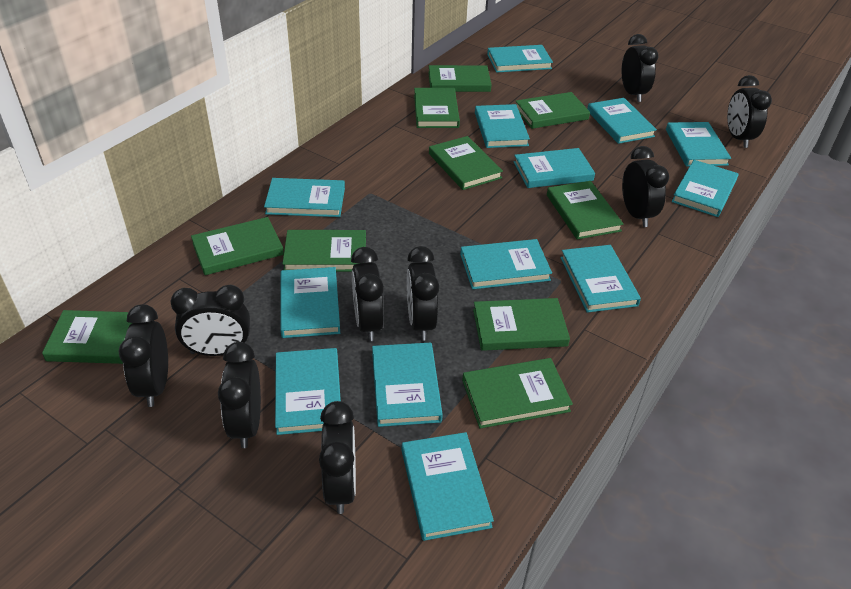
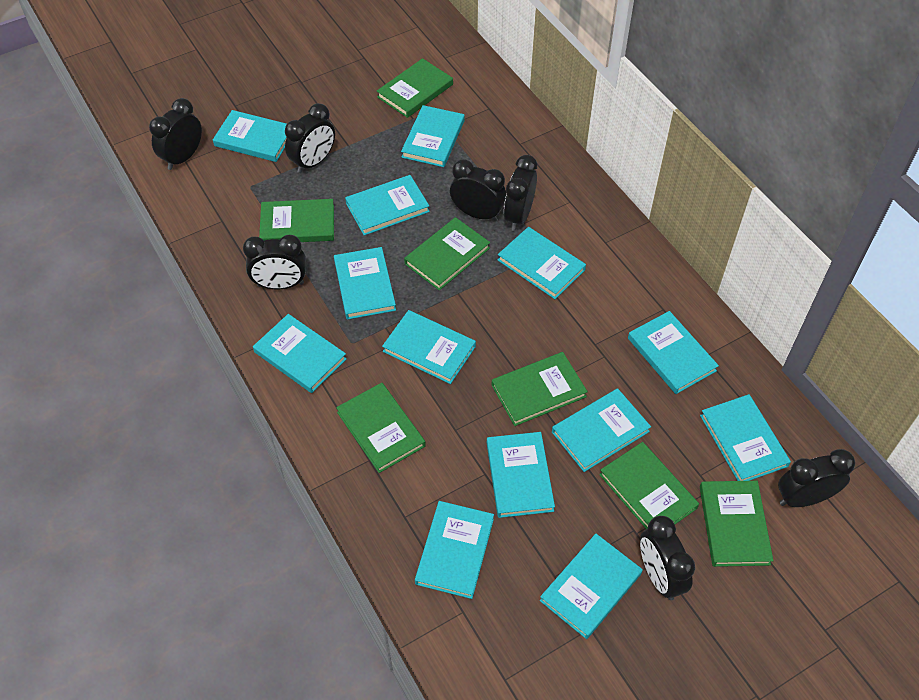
black clock: 9 -> 7
green book: 10 -> 7

